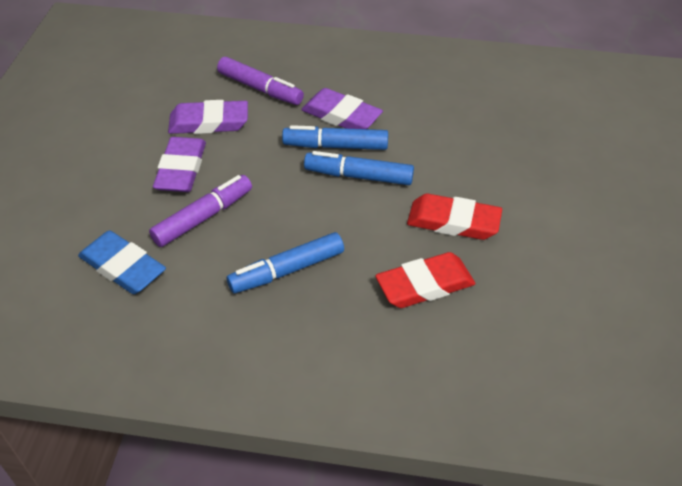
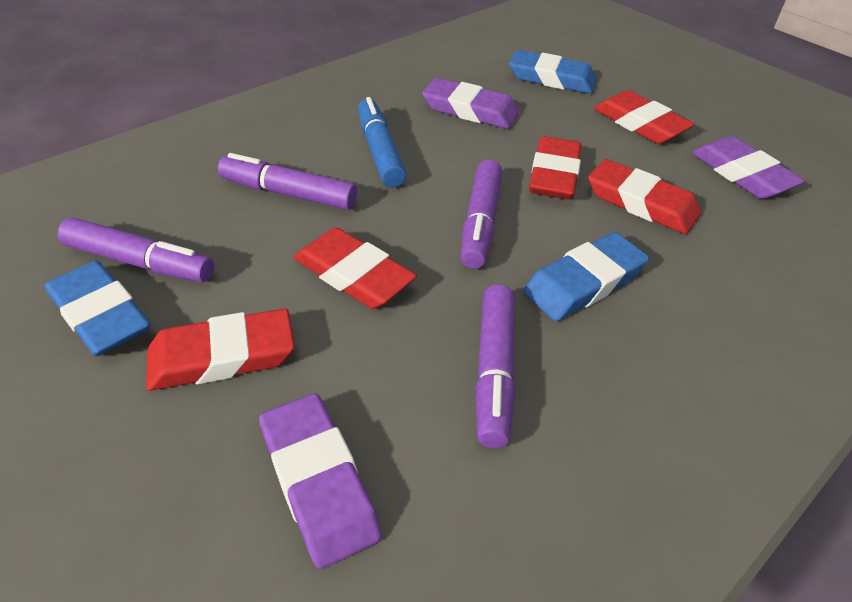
blue eraser: 1 -> 3
blue marker: 3 -> 1
purple marker: 2 -> 4
red eraser: 2 -> 5

